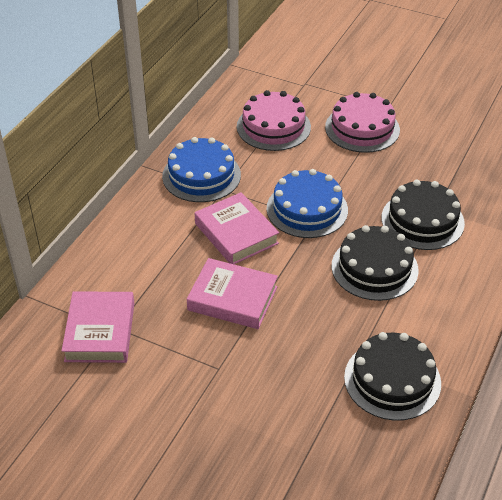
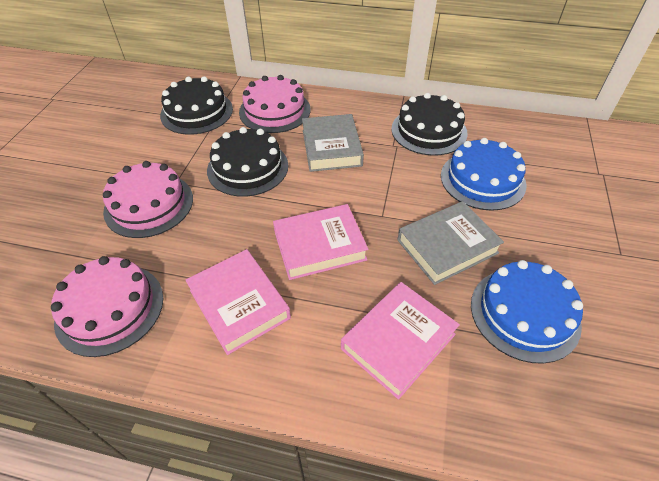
grey book: 0 -> 2
pink cake: 2 -> 3

